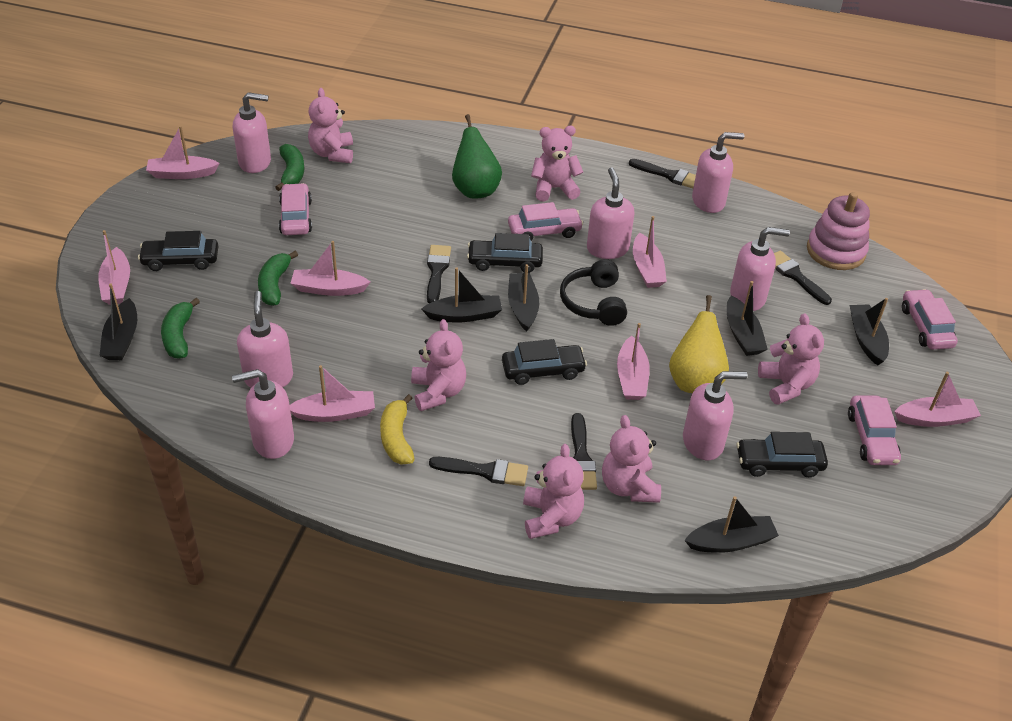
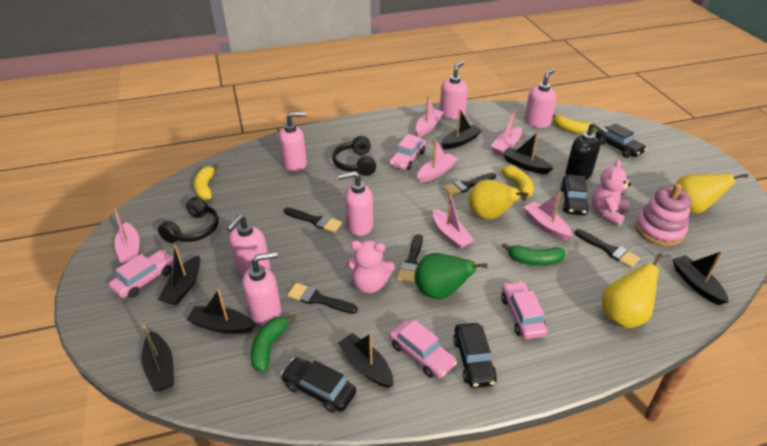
black boat: 6 -> 7
black headphones: 1 -> 2
black soap dispenser: 0 -> 1
green banana: 3 -> 2
pink boat: 7 -> 6
pink soap dispenser: 7 -> 6
pink teddy bear: 6 -> 2
yellow banana: 1 -> 3
yellow pear: 1 -> 3

